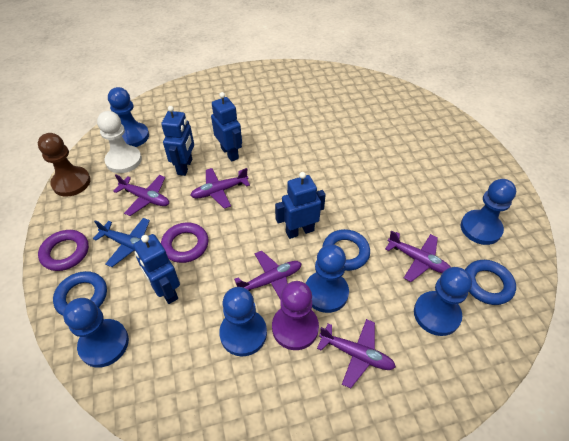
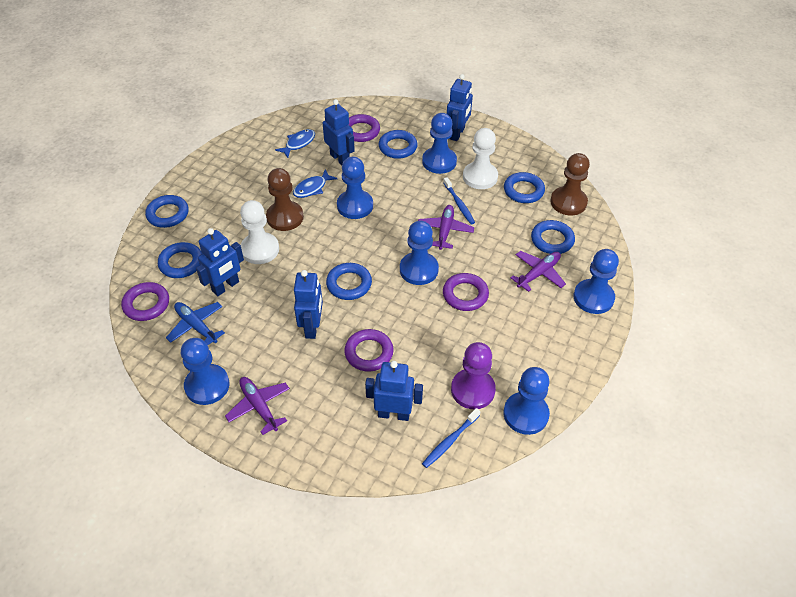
blue fish: 0 -> 2
blue ring: 3 -> 6
blue robot: 4 -> 5
blue toothbrush: 0 -> 2
brown pawn: 1 -> 2
purple plane: 5 -> 3
purple ring: 2 -> 4
white pawn: 1 -> 2

